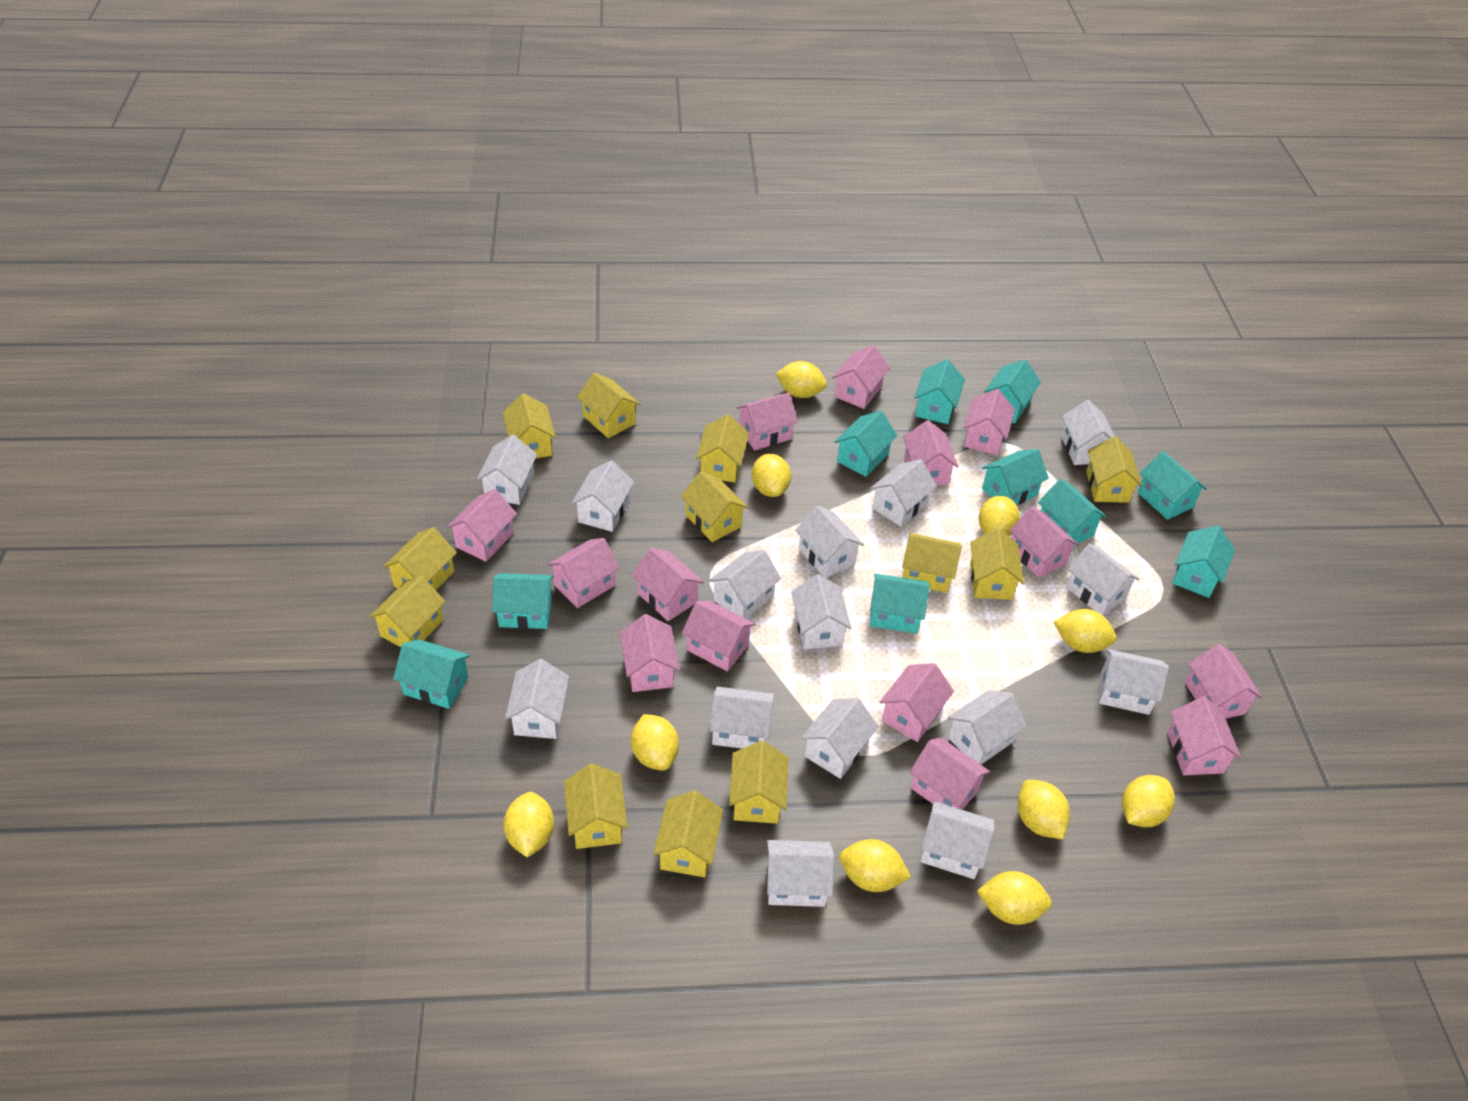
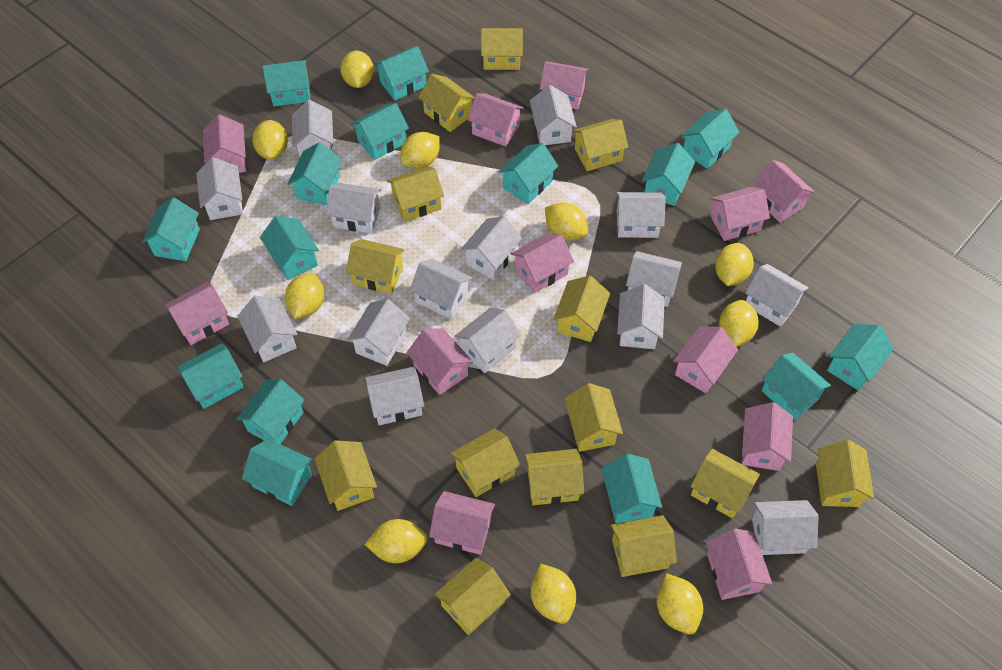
pink house: 14 -> 12
turquoise house: 10 -> 15
yellow house: 12 -> 14

